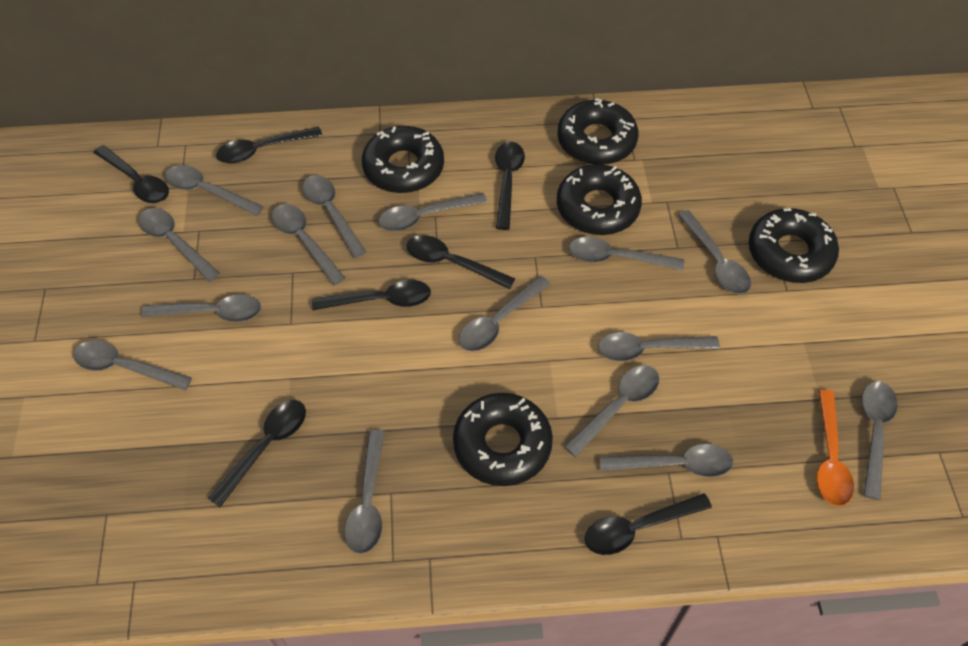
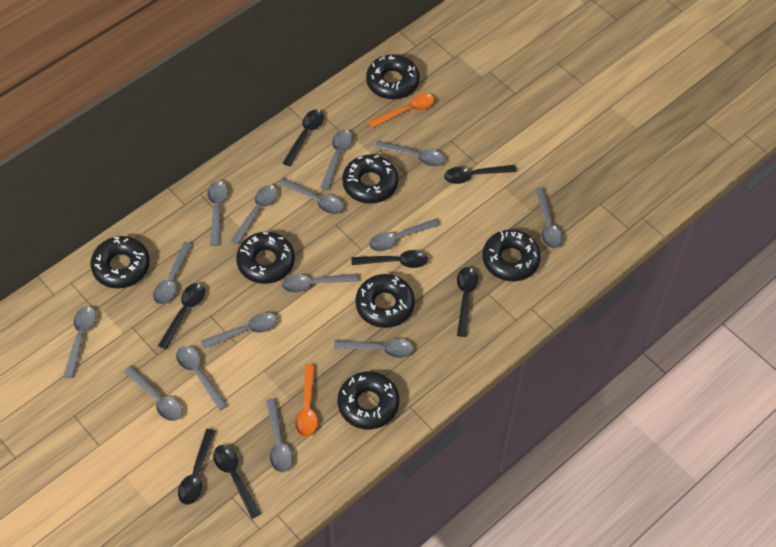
black donut: 5 -> 7
orange spoon: 1 -> 2

